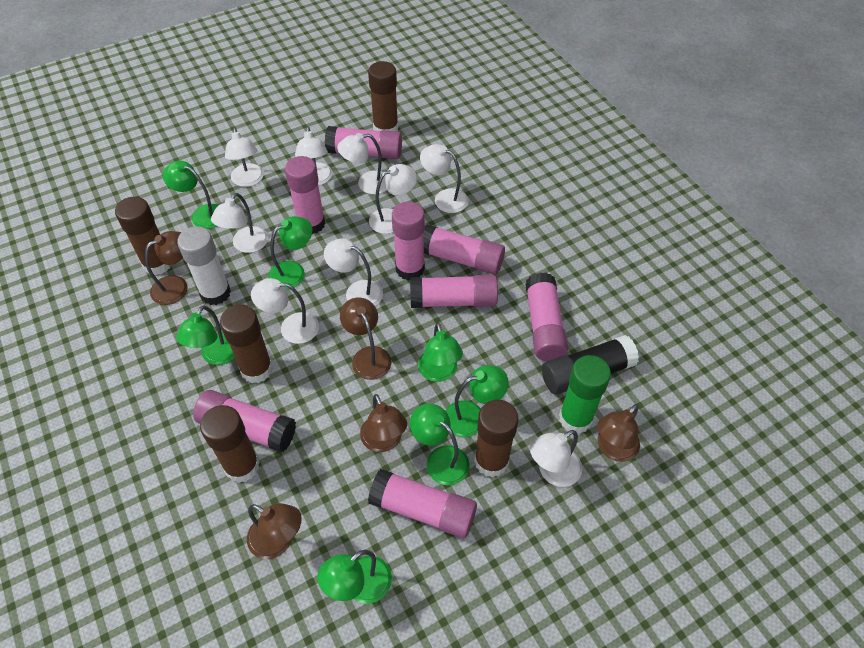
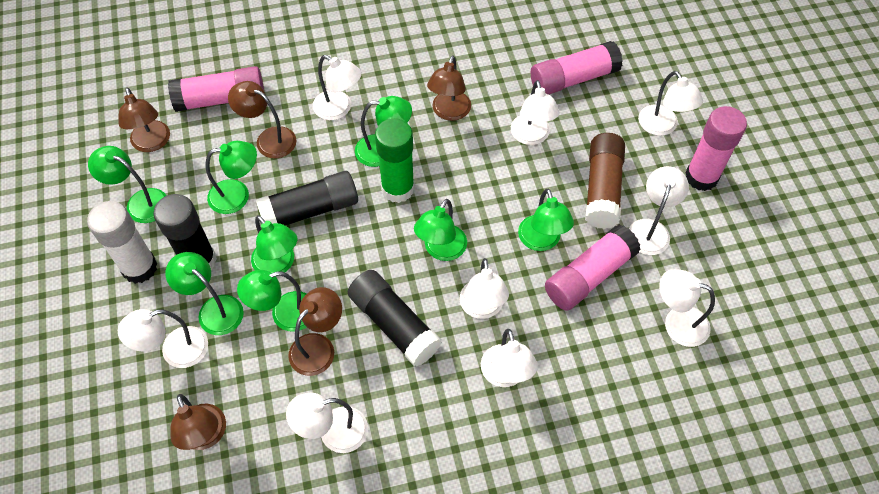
black glue stick: 1 -> 3
brown glue stick: 5 -> 1
green lamp: 7 -> 8
pink glue stick: 8 -> 4

